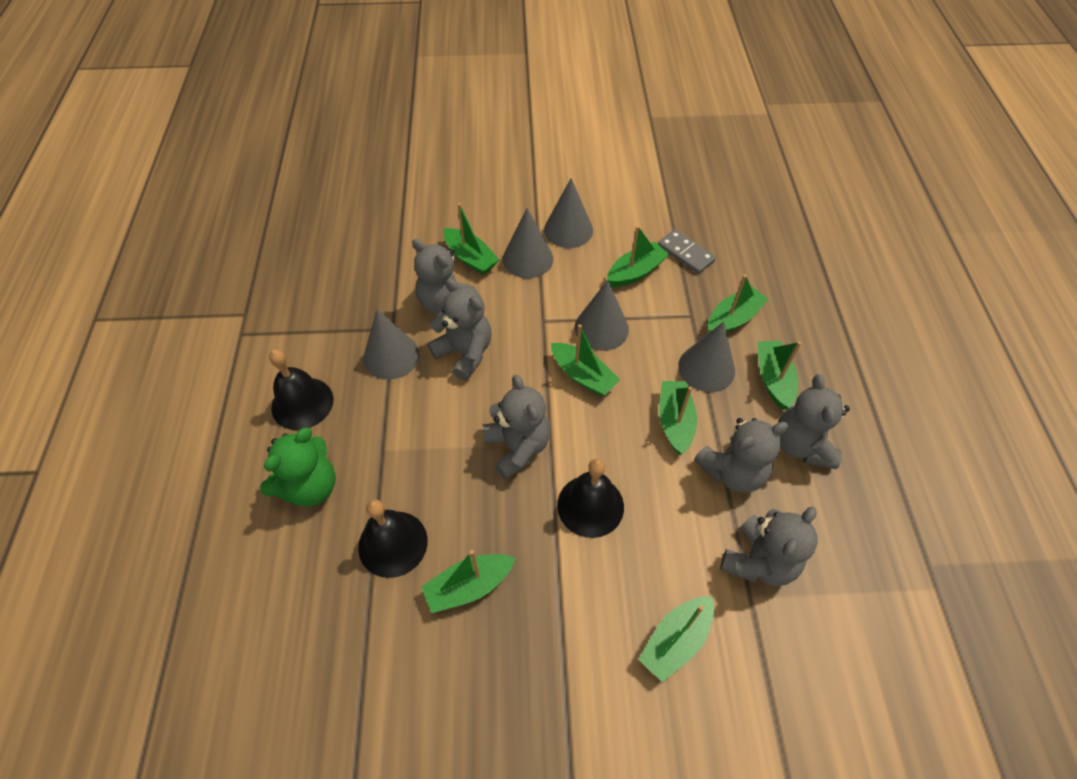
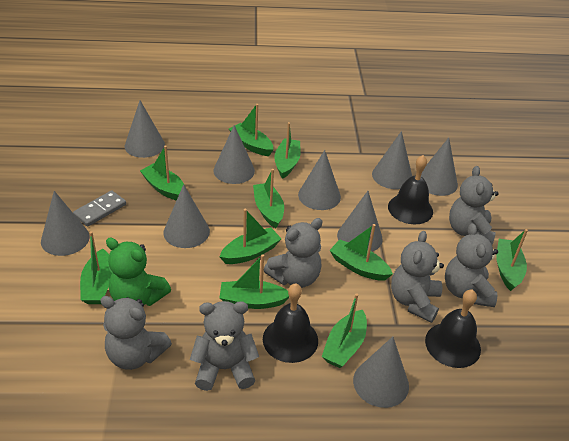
green boat: 8 -> 10
grey cone: 5 -> 9

